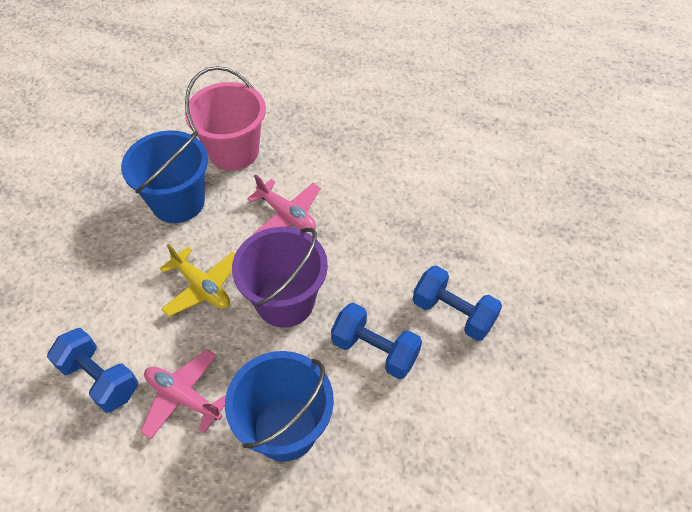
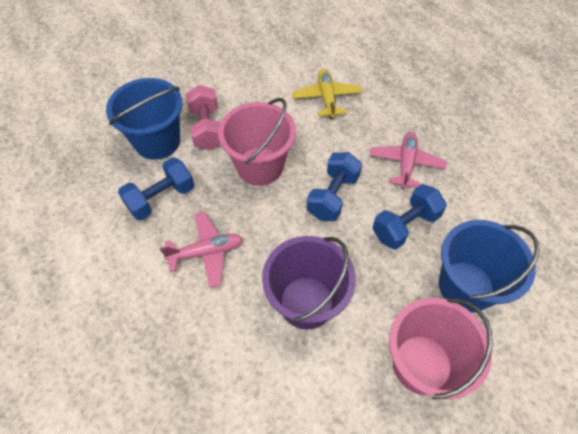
pink bucket: 1 -> 2
pink dumbbell: 0 -> 1

